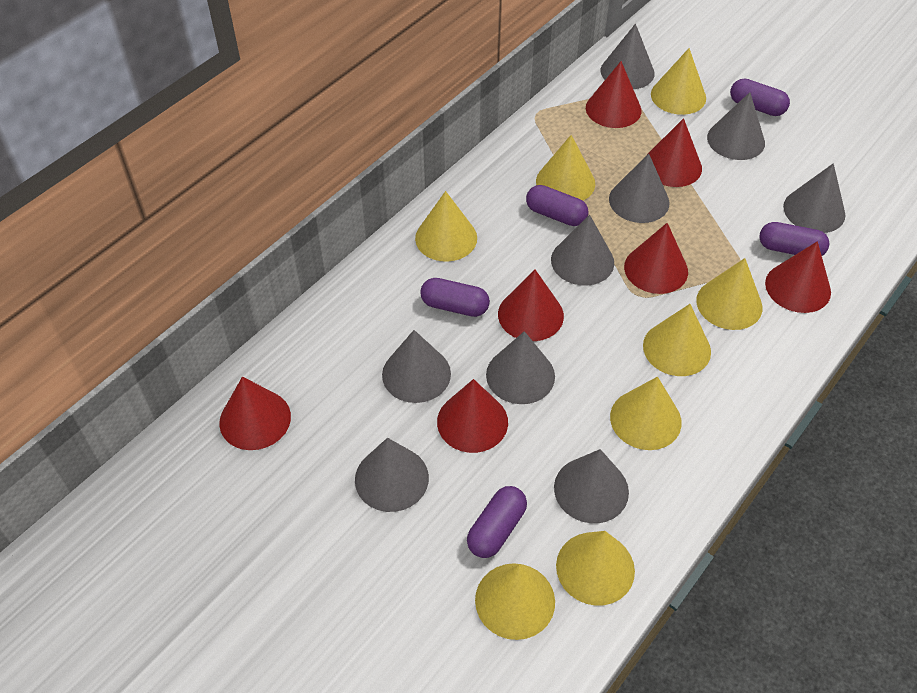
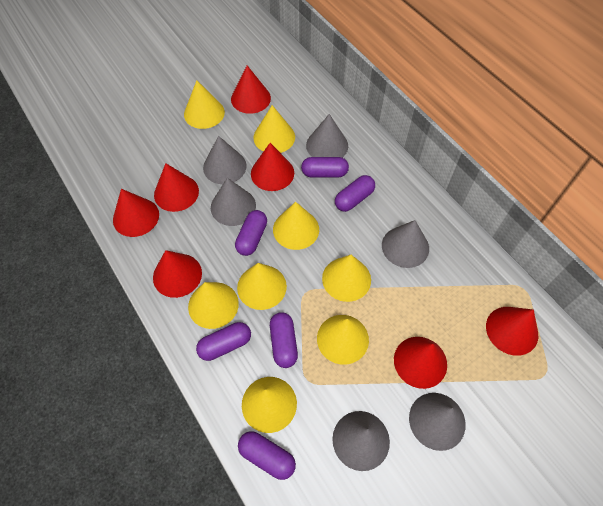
grey cone: 9 -> 6
purple capsule: 5 -> 6

